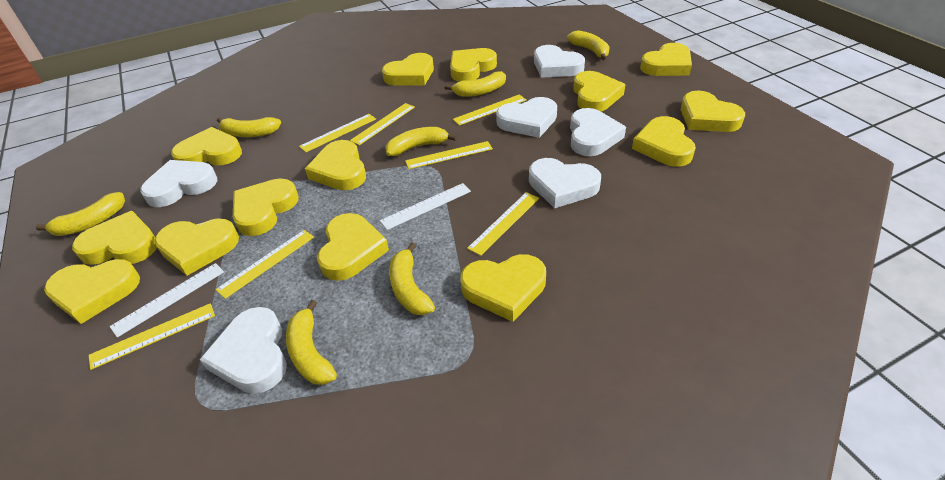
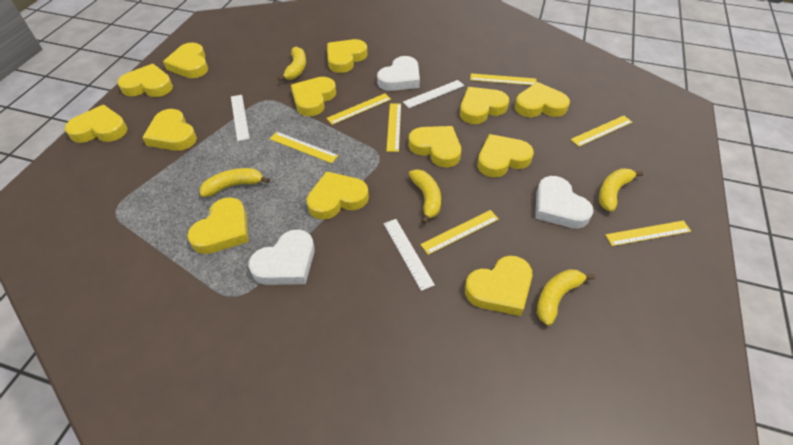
white heart: 6 -> 3
white ruler: 2 -> 3
yellow banana: 7 -> 5
yellow heart: 14 -> 13

